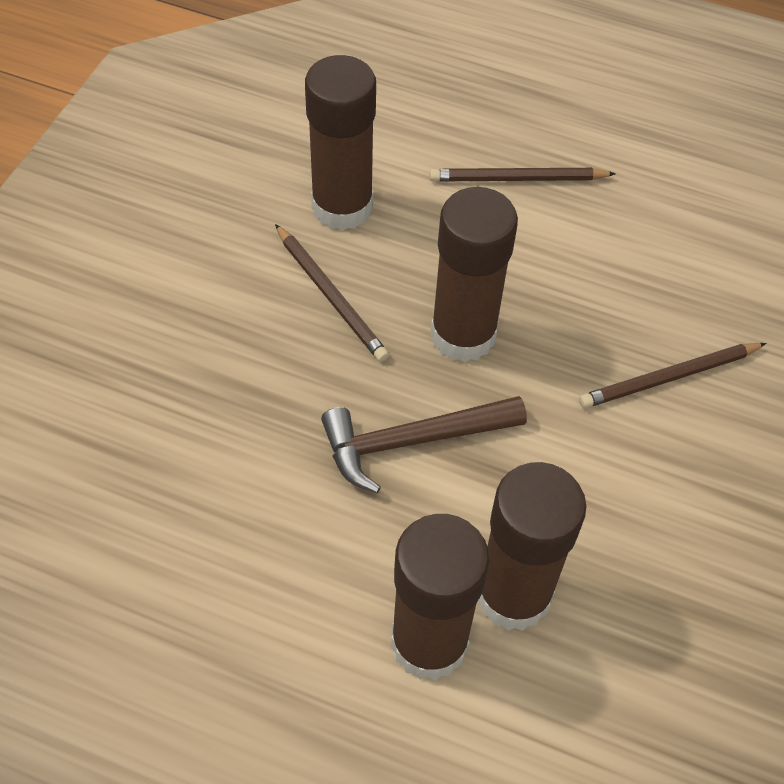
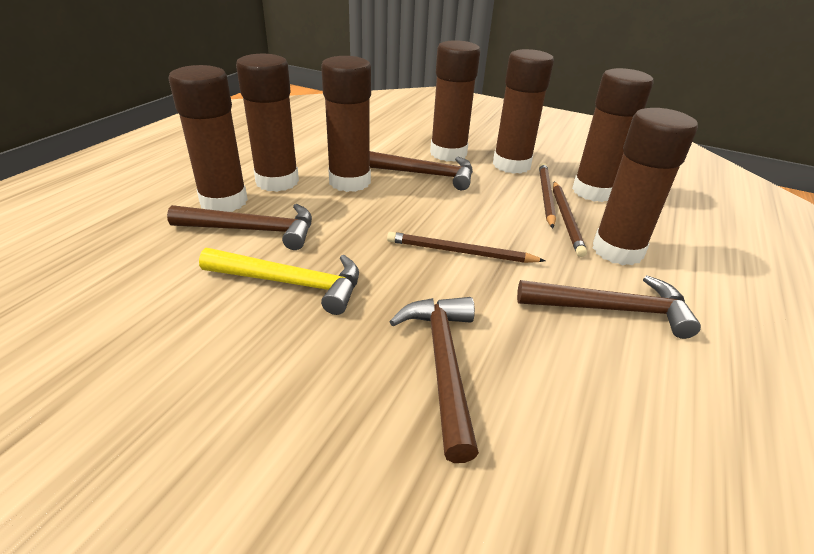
brown glue stick: 4 -> 7
brown hammer: 1 -> 4
yellow hammer: 0 -> 1

